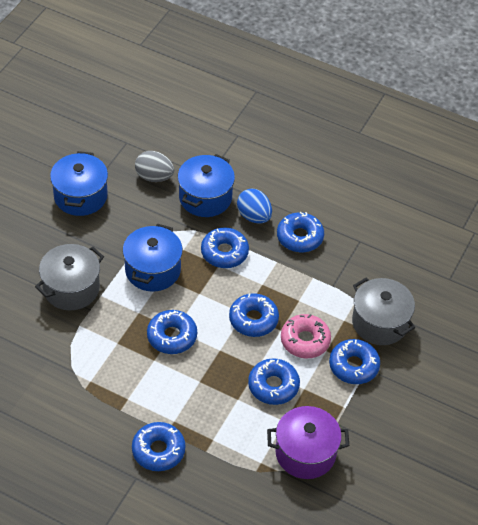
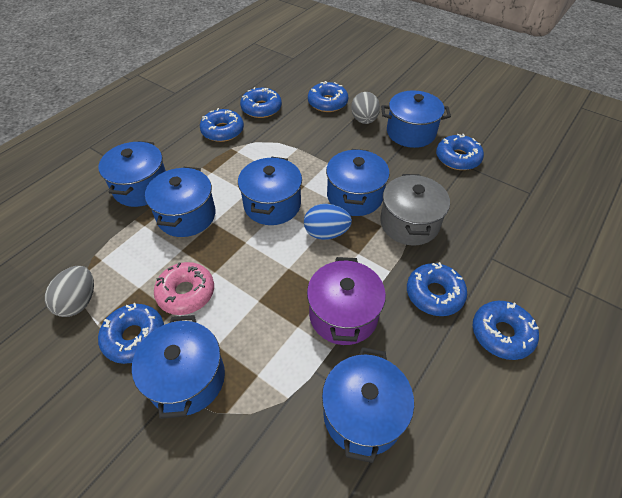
blue pot: 3 -> 7
grey egg: 1 -> 2
grey pot: 2 -> 1

